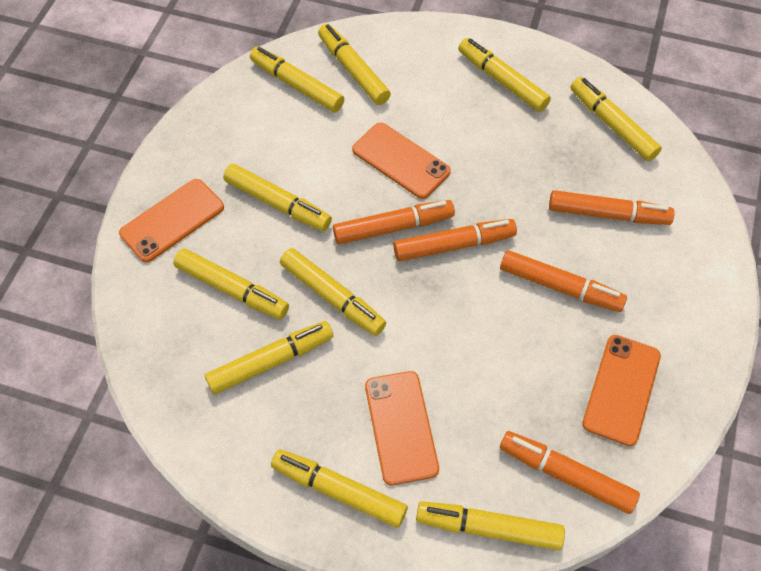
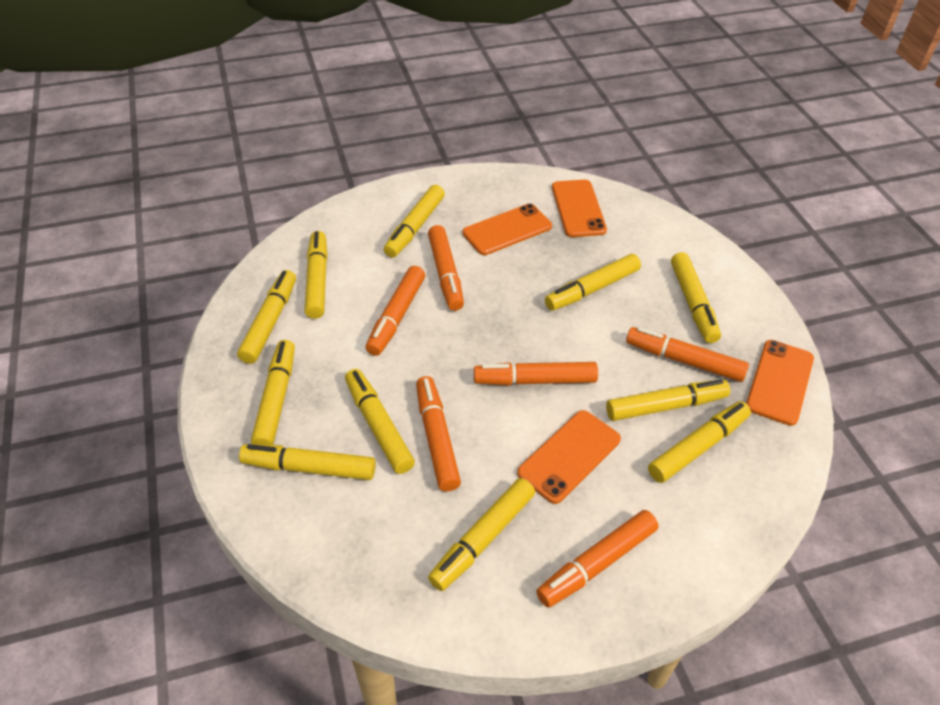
orange marker: 5 -> 6
yellow marker: 10 -> 11

